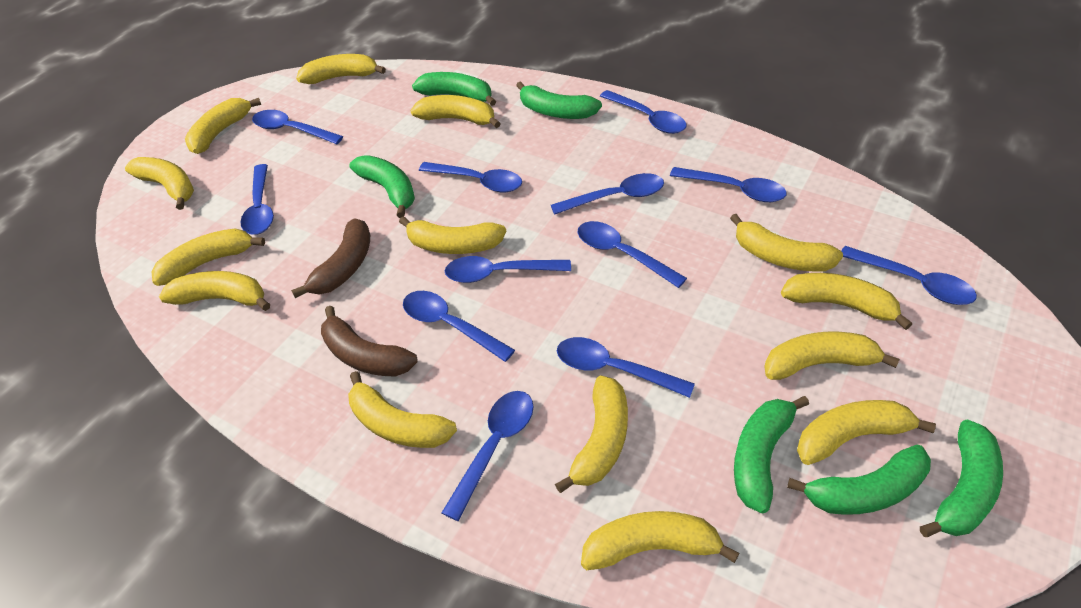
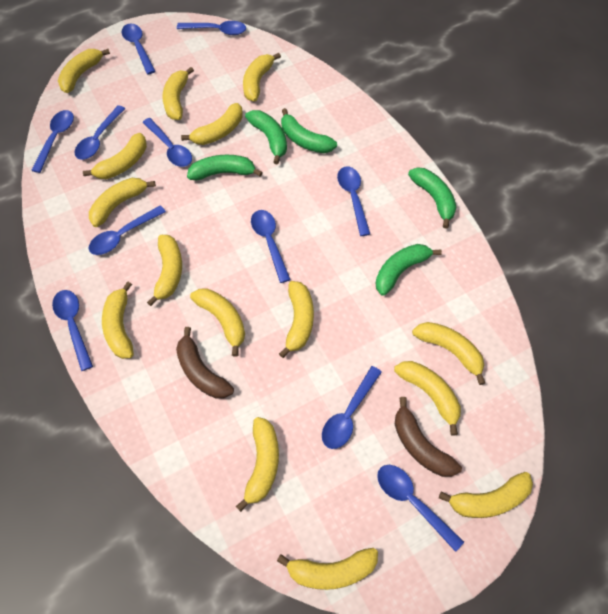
blue spoon: 12 -> 11
green banana: 6 -> 5
yellow banana: 14 -> 15

